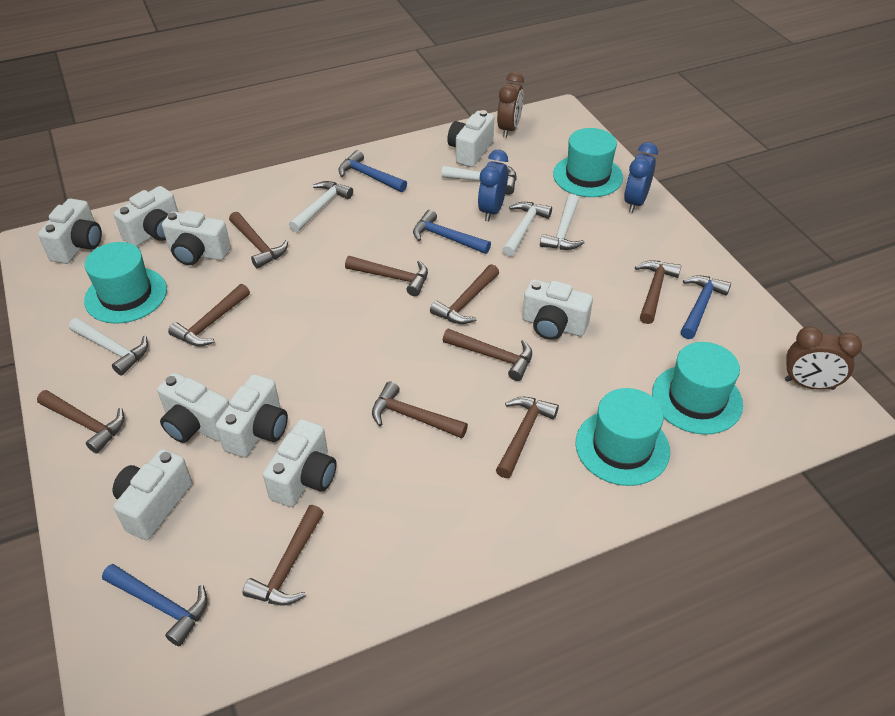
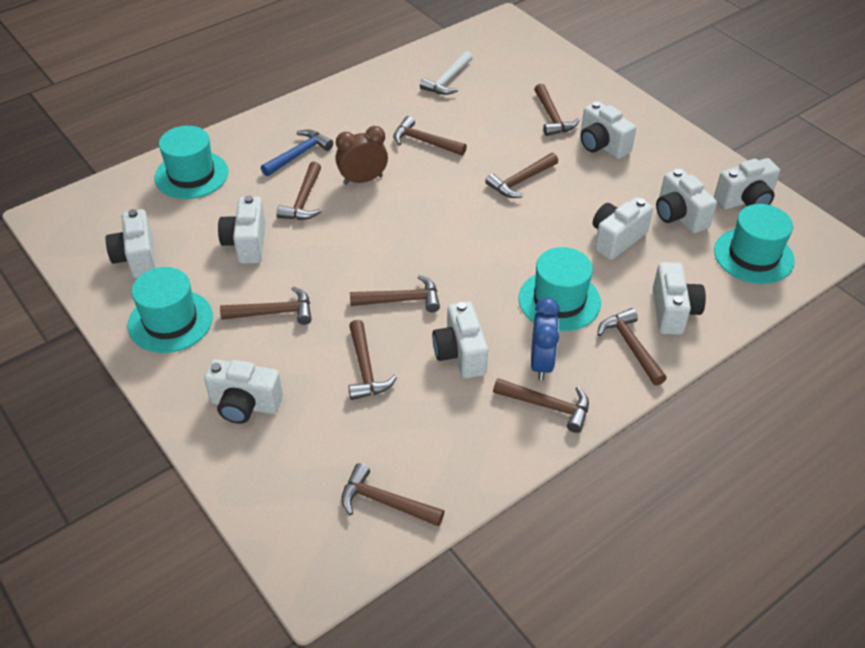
blue clock: 2 -> 1
blue hammer: 4 -> 1
brown clock: 2 -> 1
white hammer: 5 -> 1

